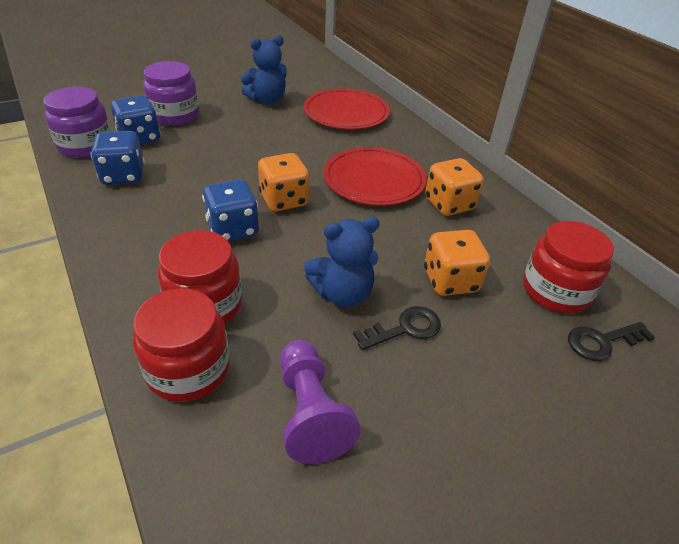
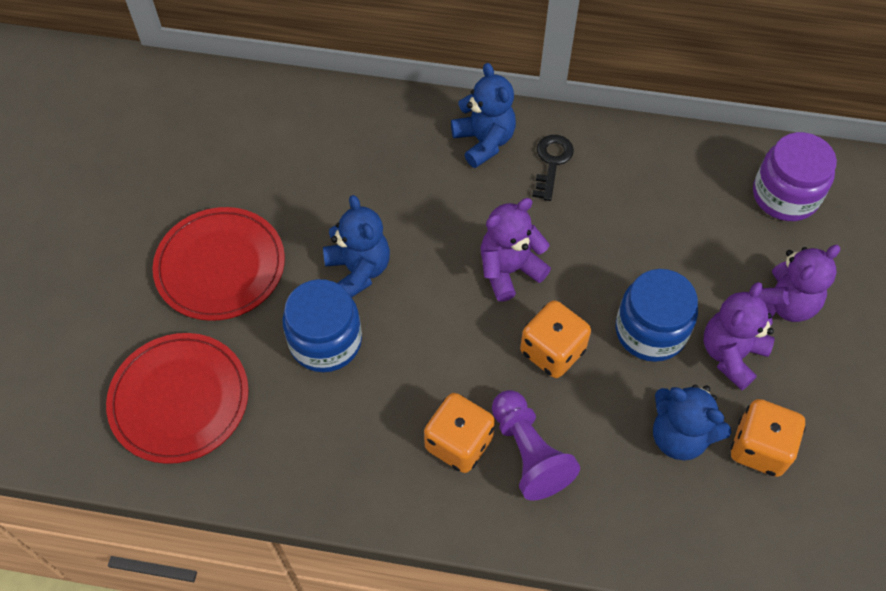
black key: 2 -> 1
blue dice: 3 -> 0
blue jar: 0 -> 2
blue teddy bear: 2 -> 3
purple jar: 2 -> 1
purple teddy bear: 0 -> 3
red jar: 3 -> 0

